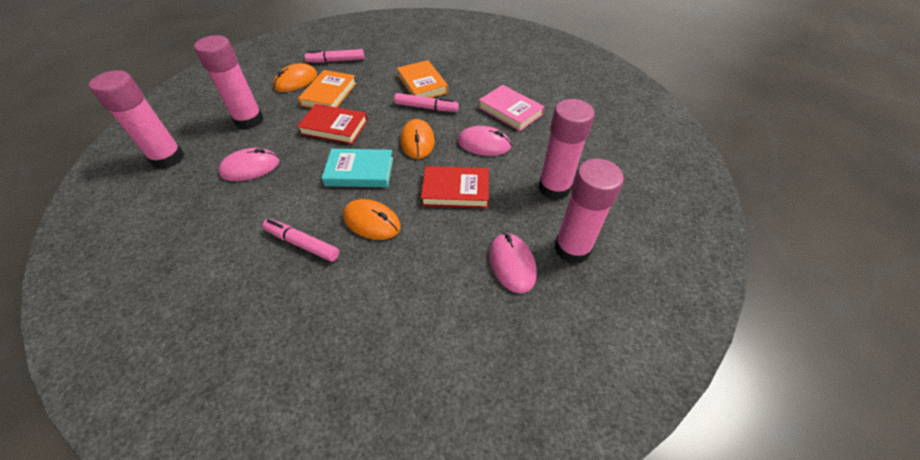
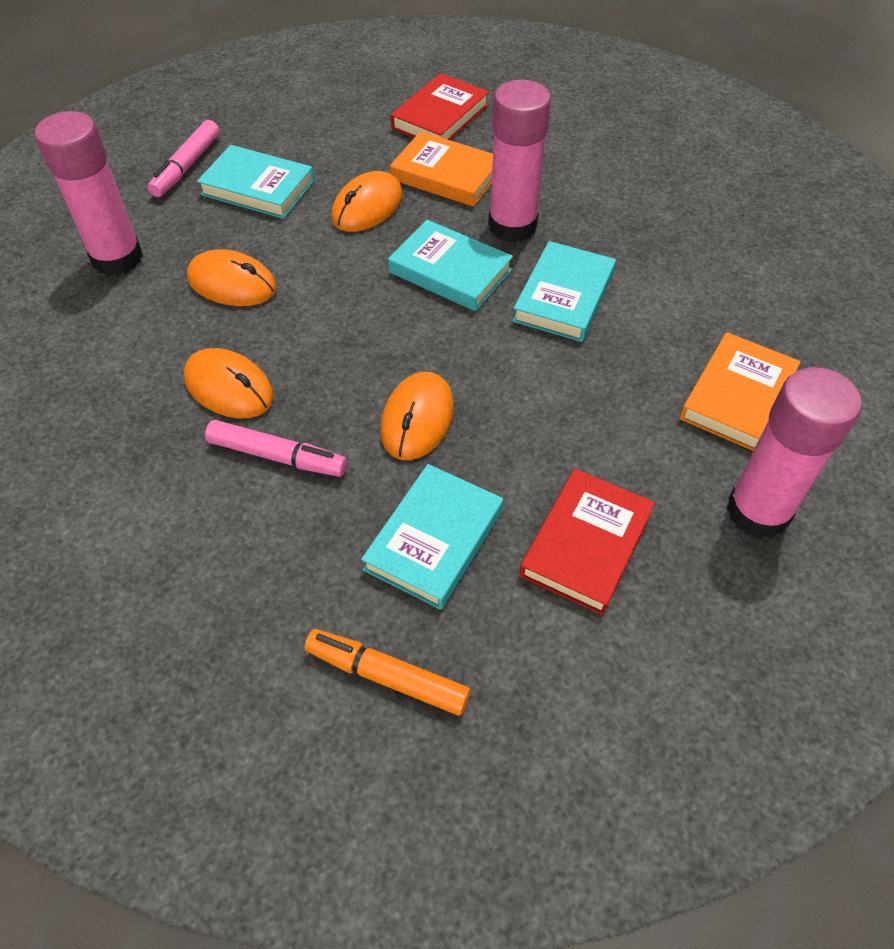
orange marker: 0 -> 1
orange mouse: 3 -> 4
pink book: 1 -> 0
pink glue stick: 4 -> 3
pink marker: 3 -> 2
pink mouse: 3 -> 0
turquoise book: 1 -> 4

